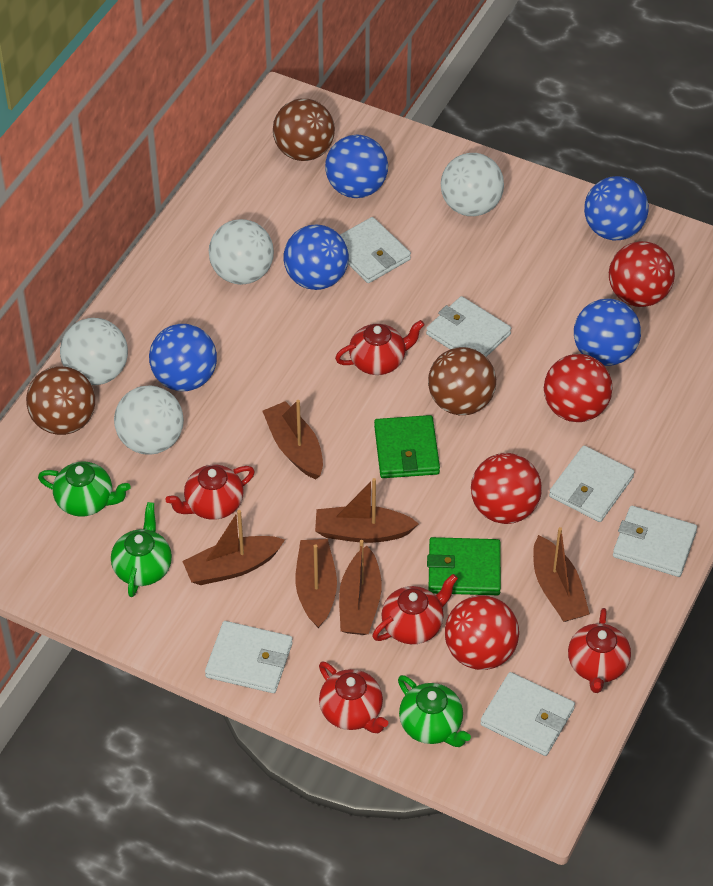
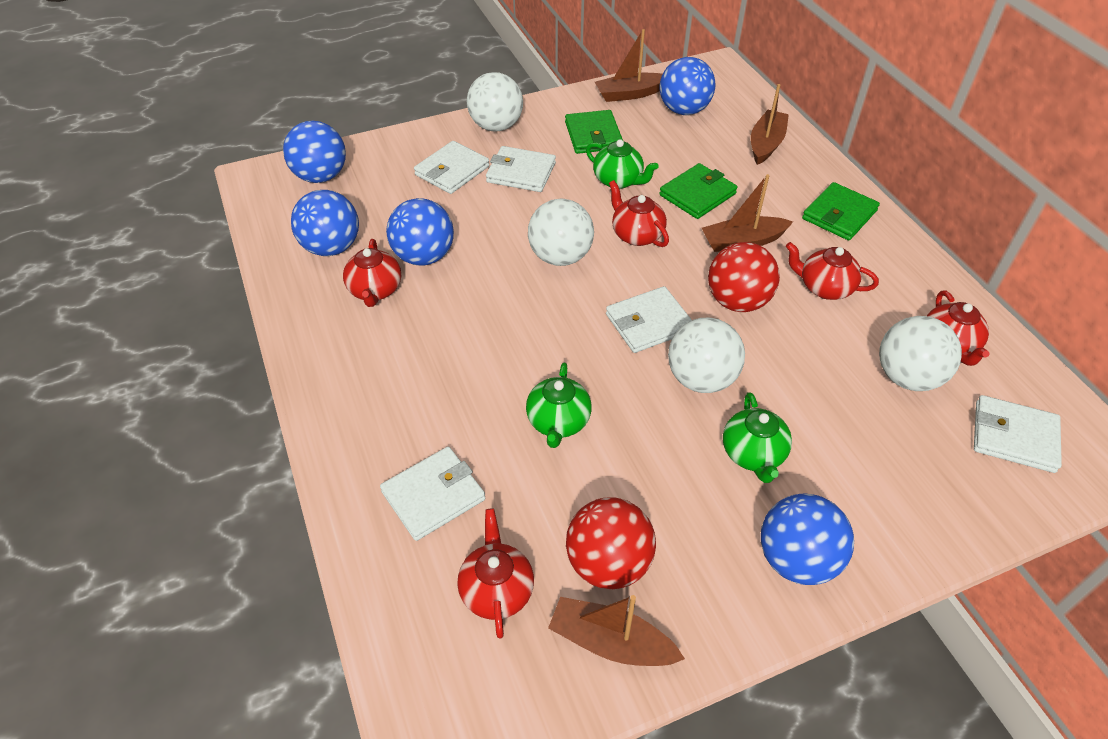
brown ball: 3 -> 0
brown boat: 6 -> 4
green wallet: 2 -> 3
red ball: 4 -> 2
white wallet: 6 -> 5

